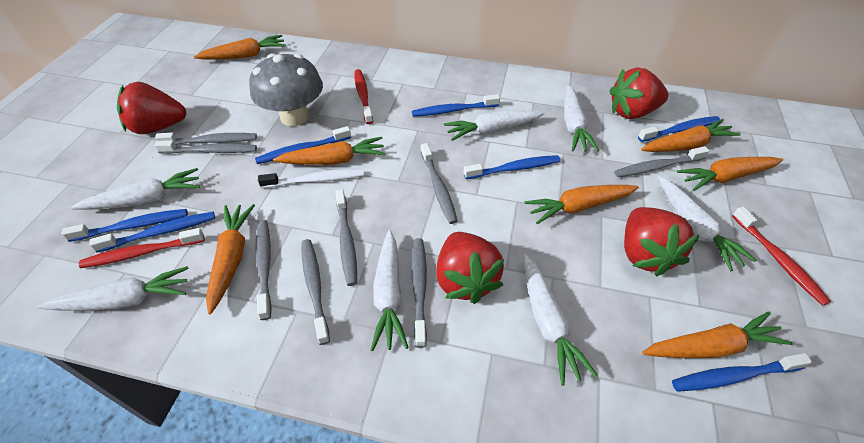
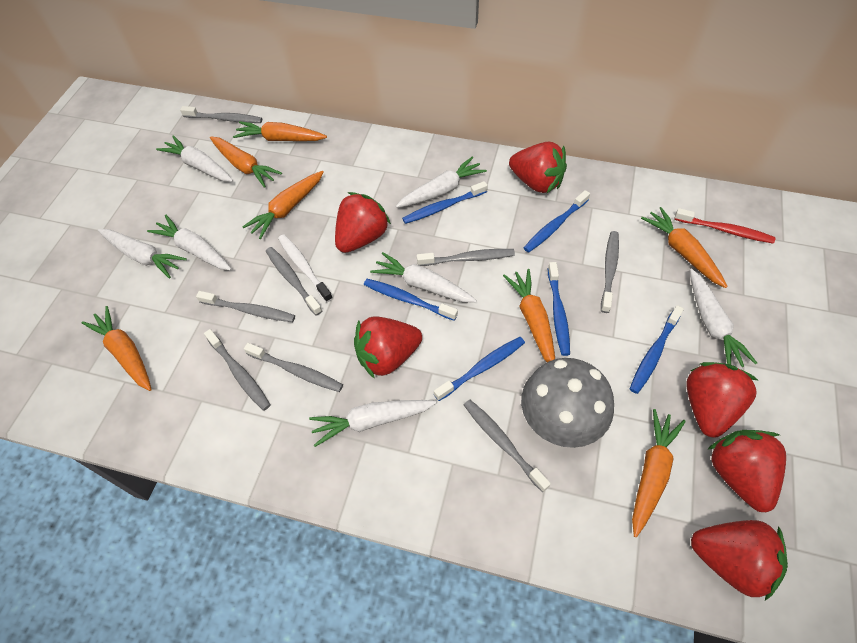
blue toothbrush: 7 -> 6
red strawberry: 4 -> 6
red toothbrush: 3 -> 1

